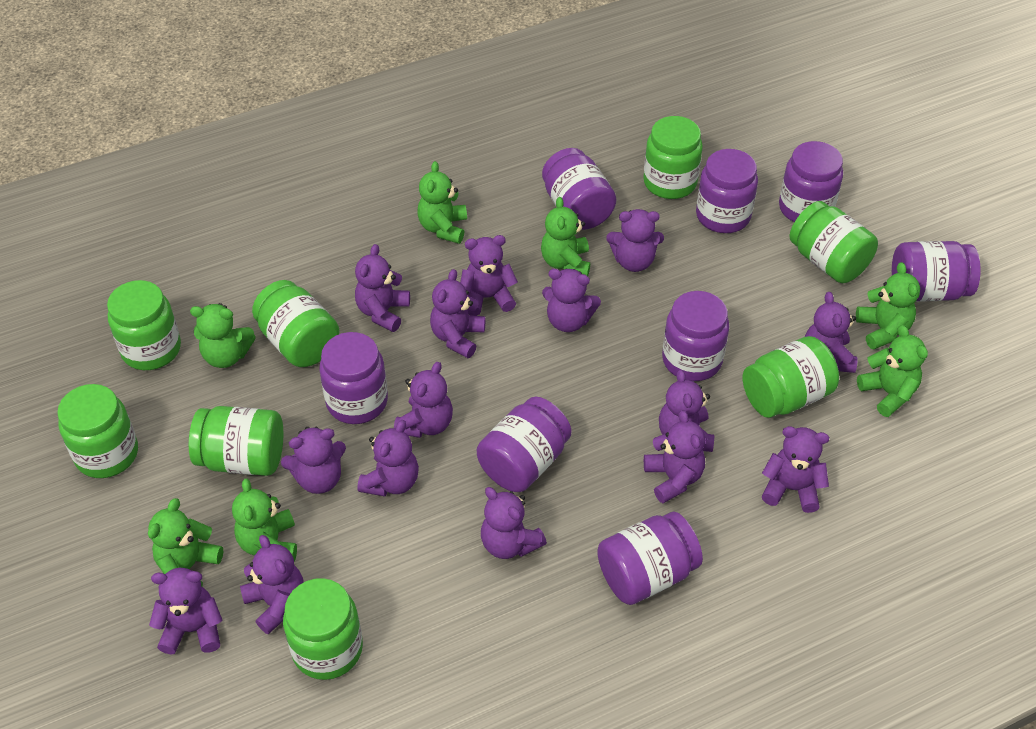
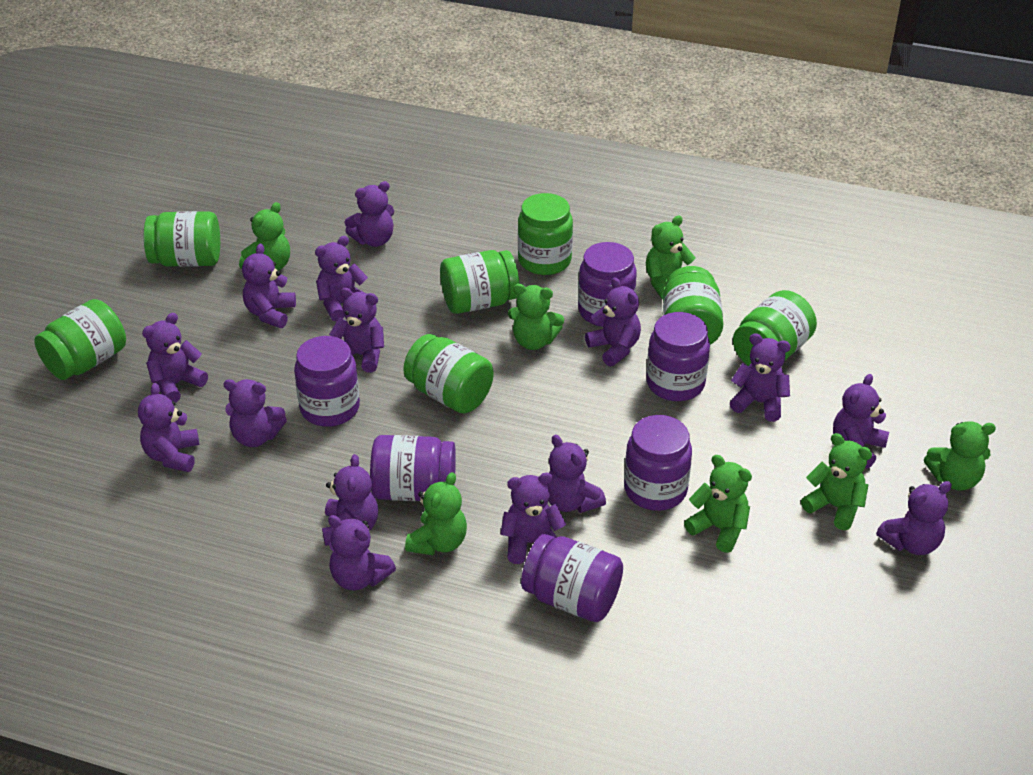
green jar: 8 -> 7
purple jar: 8 -> 6

